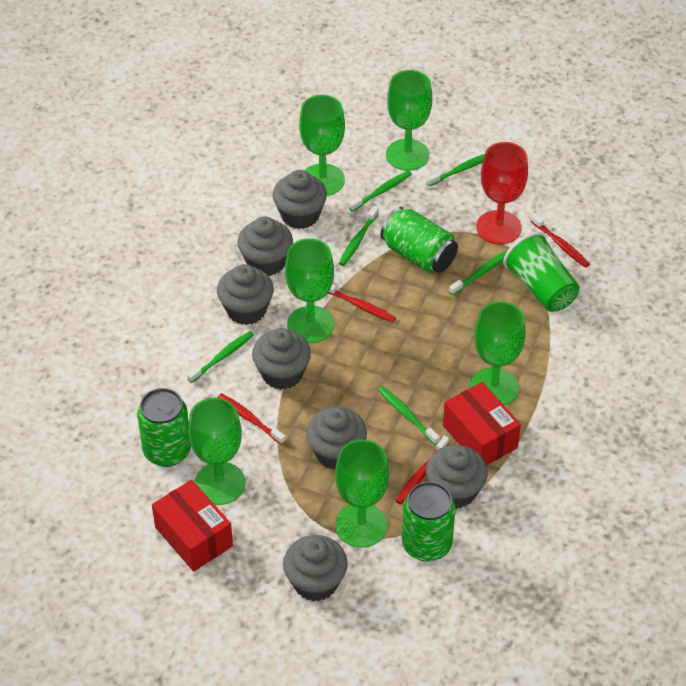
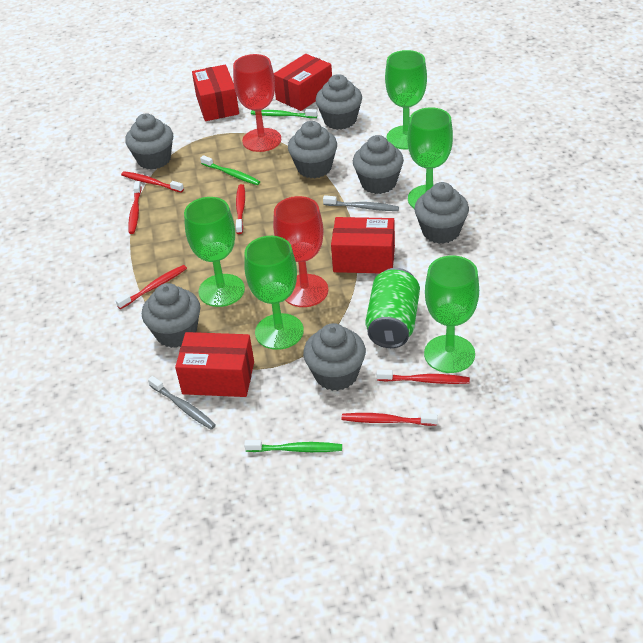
green can: 3 -> 1
green cup: 1 -> 0
green goblet: 6 -> 5
green toothbrush: 6 -> 3
grey toothbrush: 0 -> 2
red box: 2 -> 4
red goblet: 1 -> 2
red toothbrush: 4 -> 6

